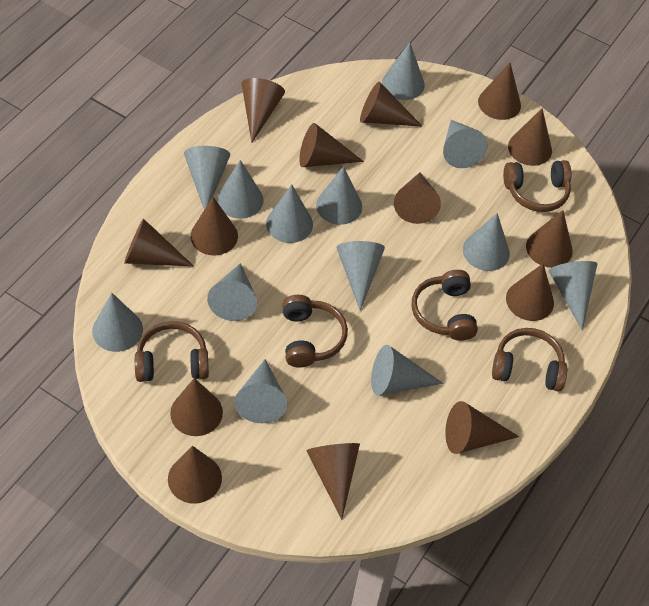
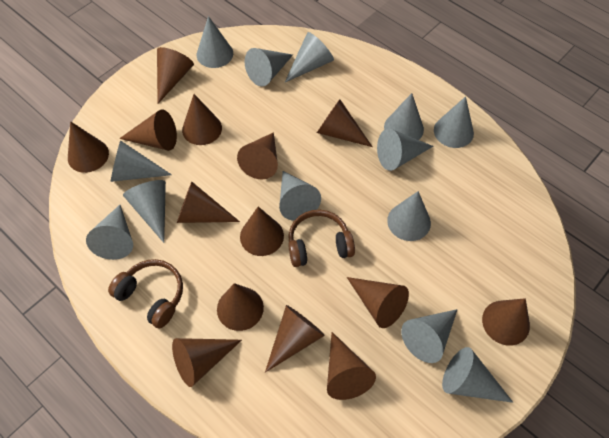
brown headphones: 5 -> 2

